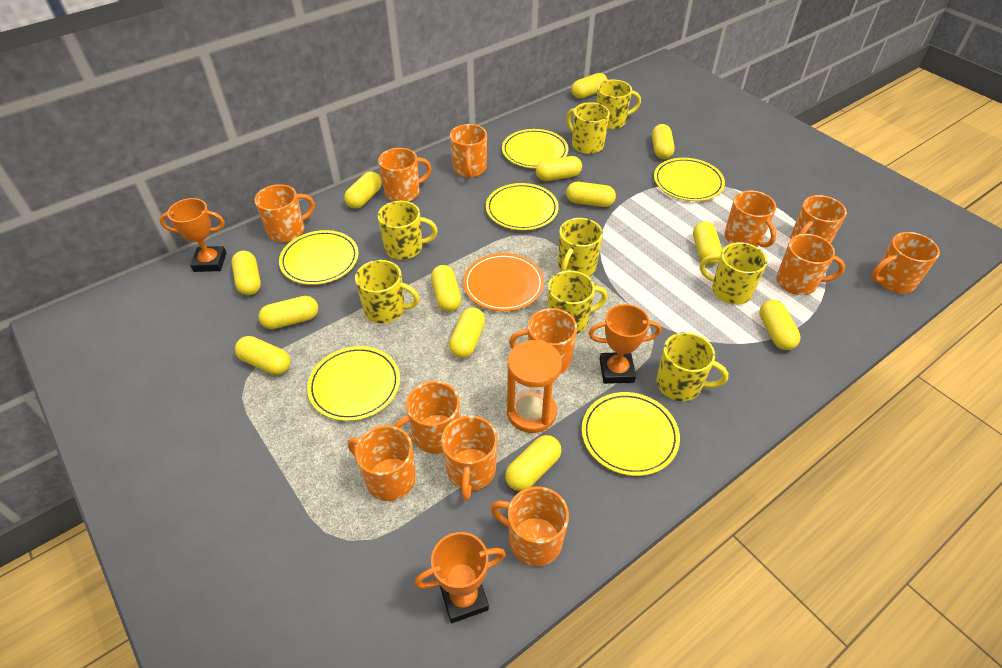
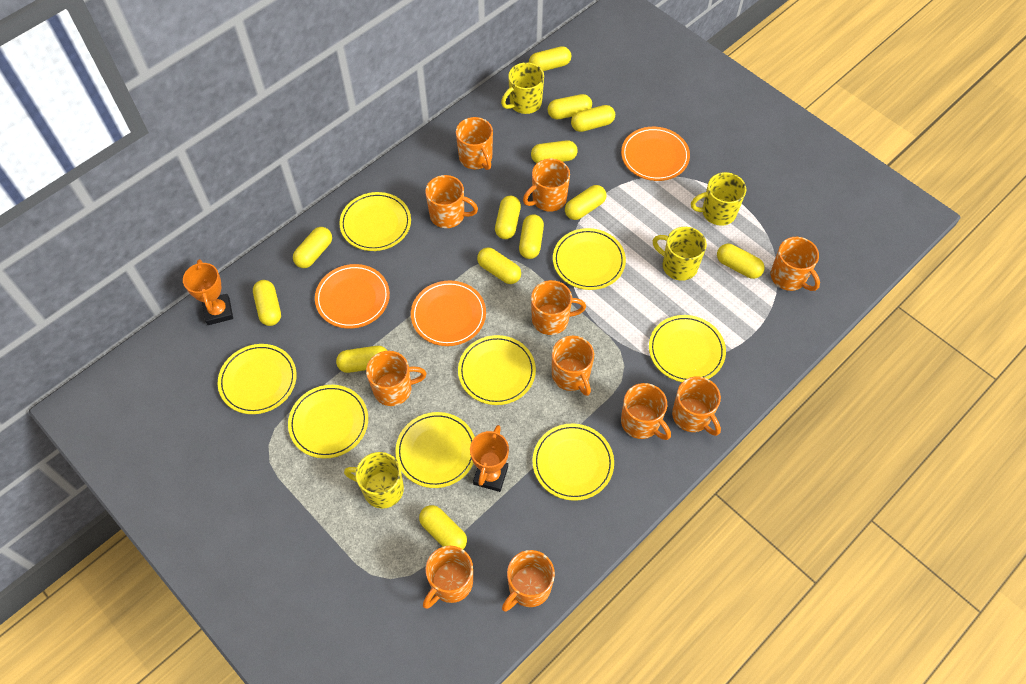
orange hourglass: 1 -> 0
orange mug: 12 -> 11
orange plate: 1 -> 3
orange trophy: 3 -> 2
yellow mug: 8 -> 4
yellow plate: 6 -> 8

